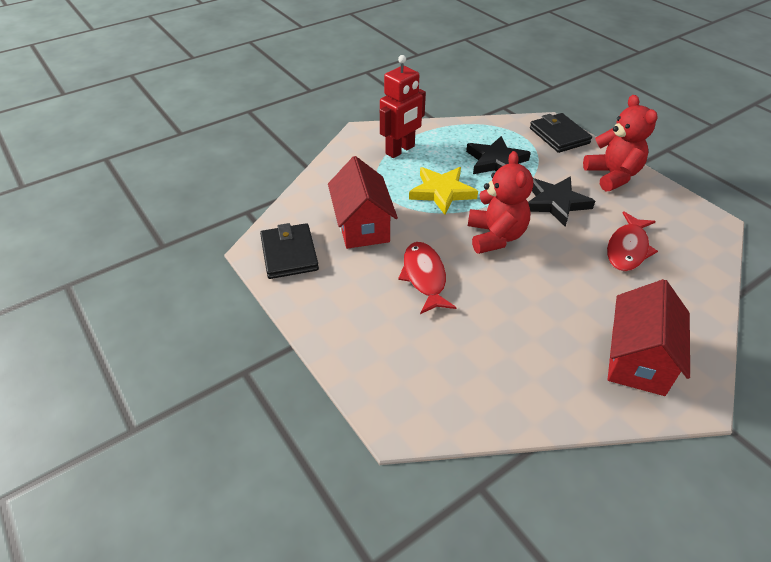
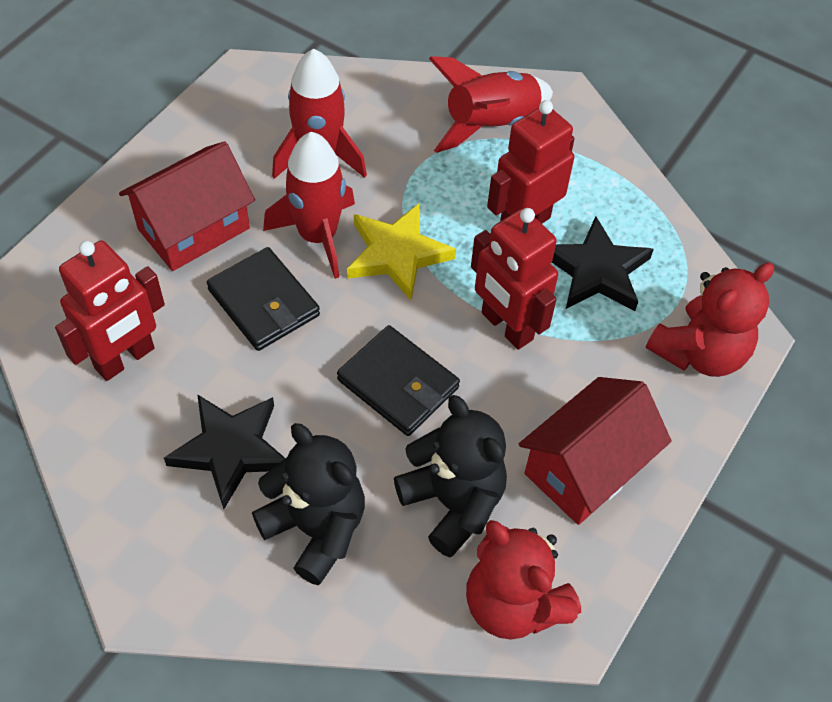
black teddy bear: 0 -> 2
red fish: 2 -> 0
red robot: 1 -> 3
red rocket: 0 -> 3

